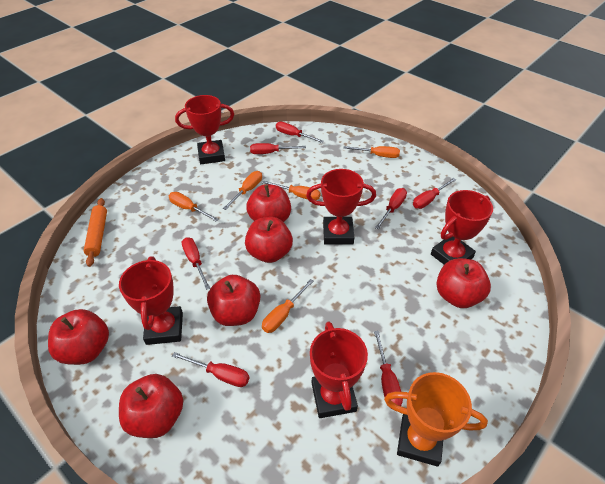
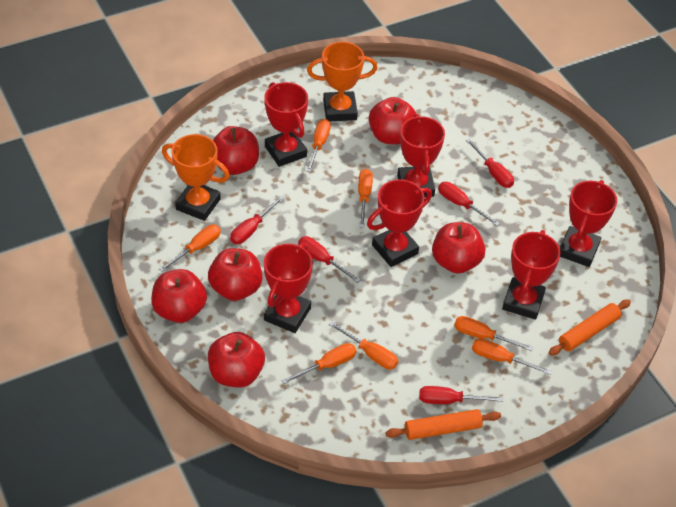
orange rolling pin: 1 -> 2
orange screwdriver: 5 -> 7
orange trophy: 1 -> 2
red screwdriver: 7 -> 5
red trophy: 5 -> 6

